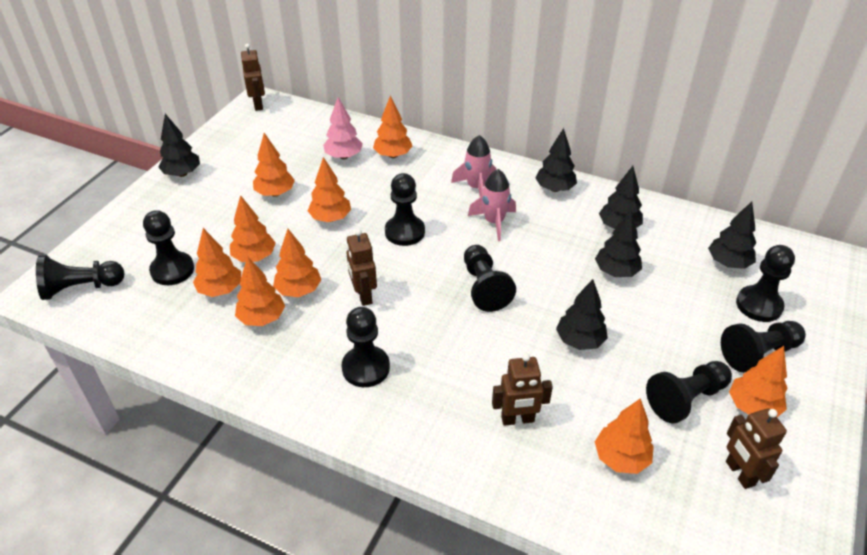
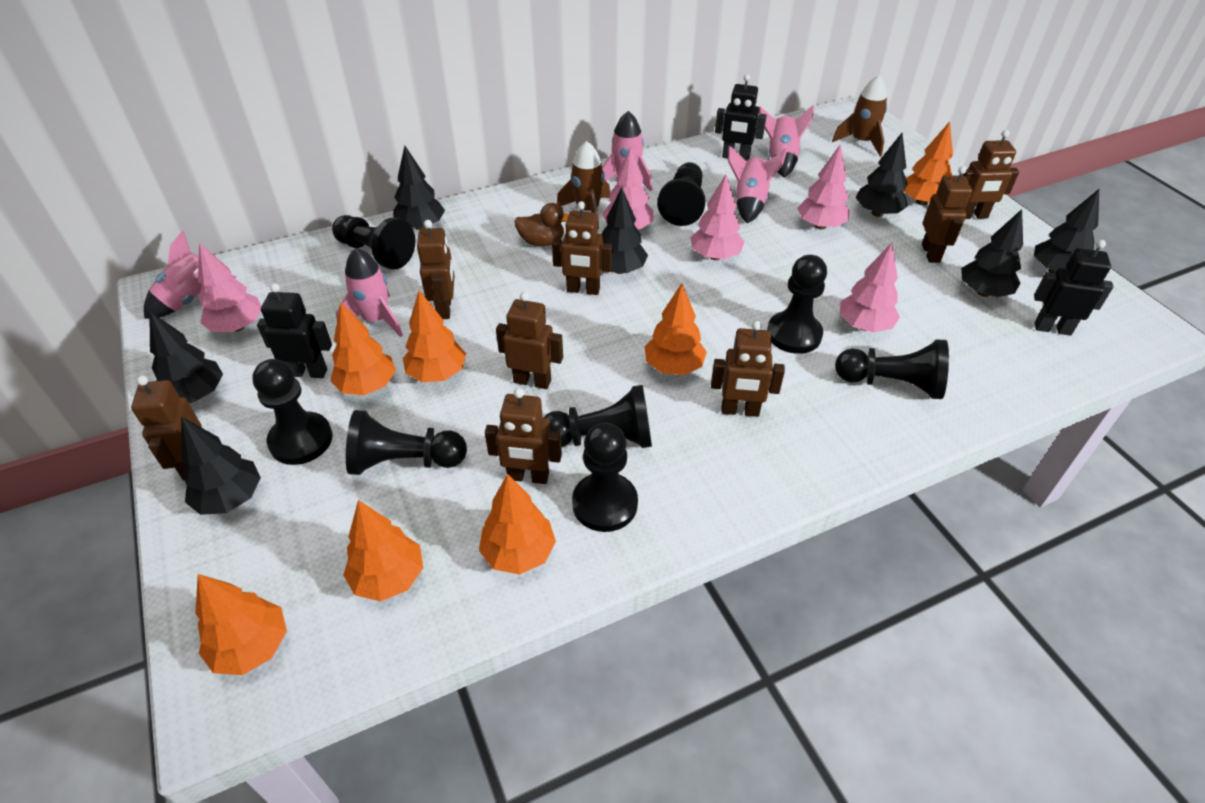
black robot: 0 -> 3
black tree: 6 -> 7
brown duck: 0 -> 1
brown robot: 4 -> 8
brown rocket: 0 -> 2
orange tree: 9 -> 7
pink rocket: 2 -> 5
pink tree: 1 -> 5

